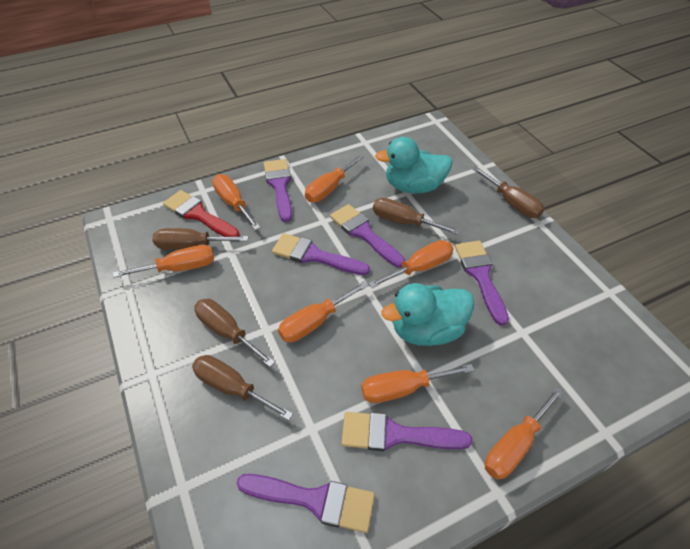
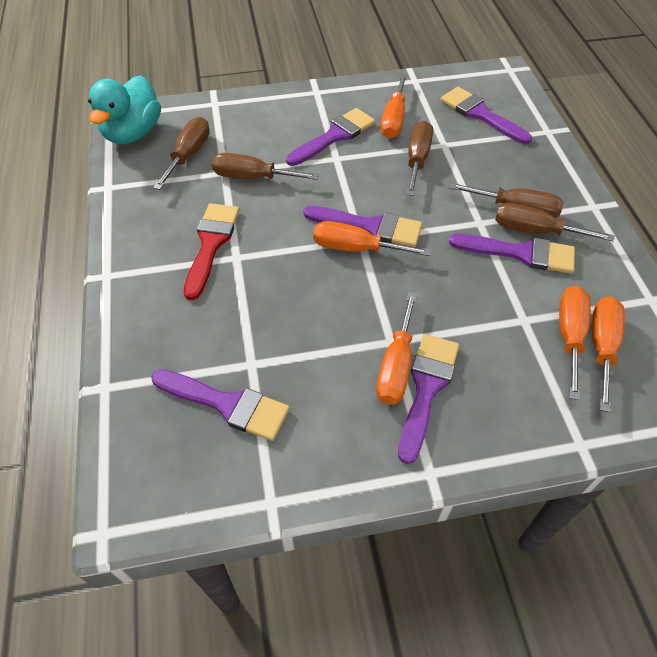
orange screwdriver: 7 -> 5
turquoise duck: 2 -> 1

